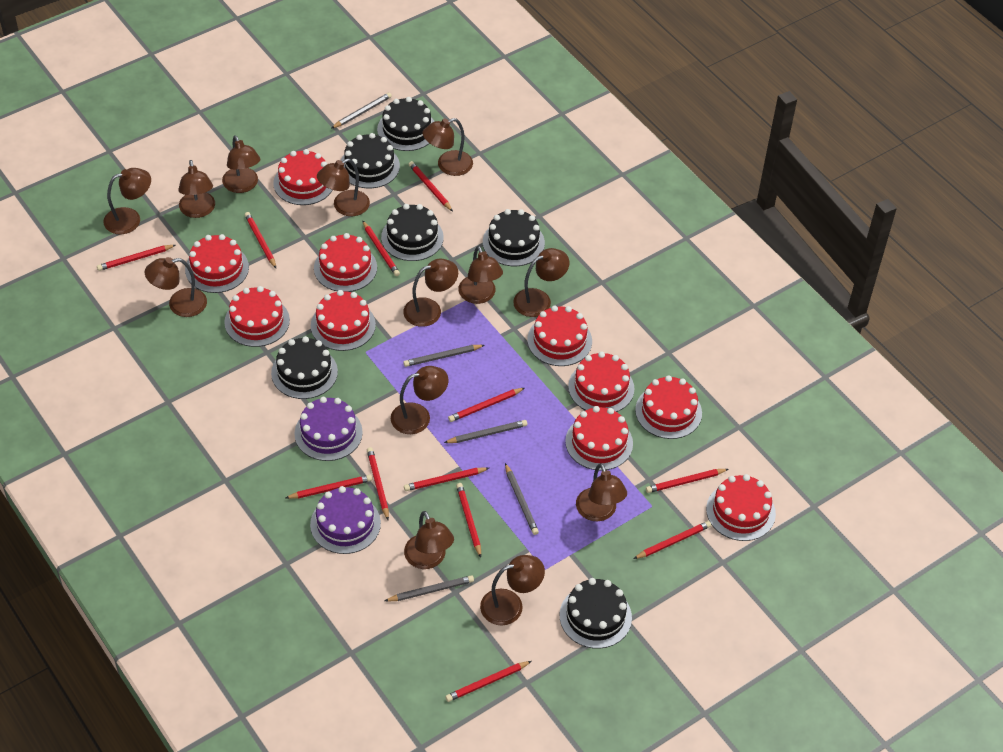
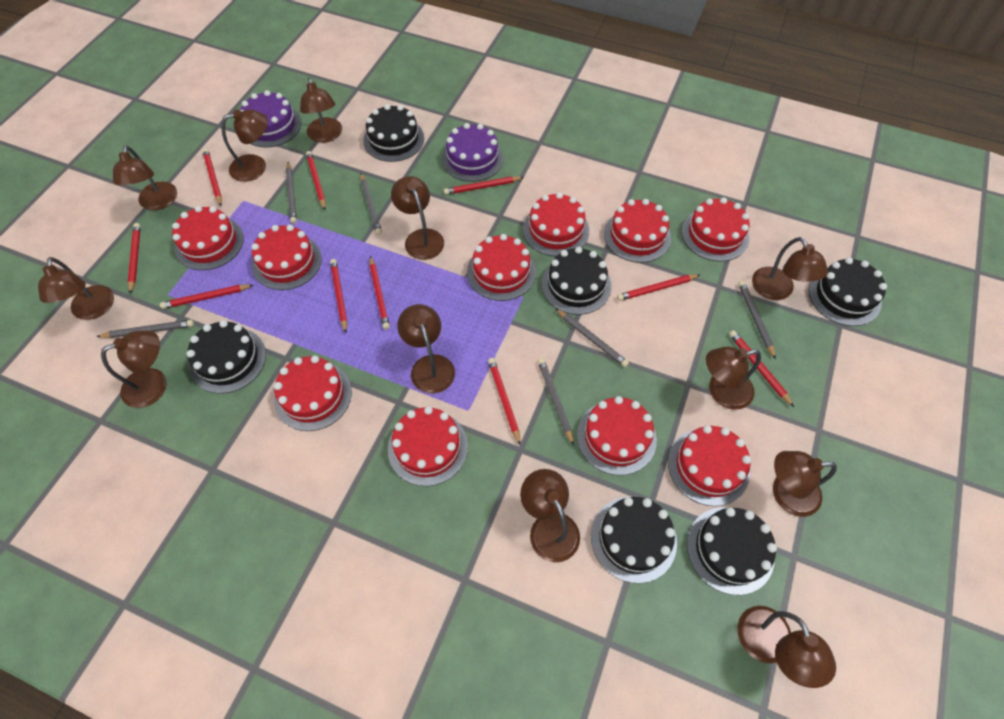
brown lamp: 13 -> 12
grey pencil: 5 -> 6
red pencil: 12 -> 10

